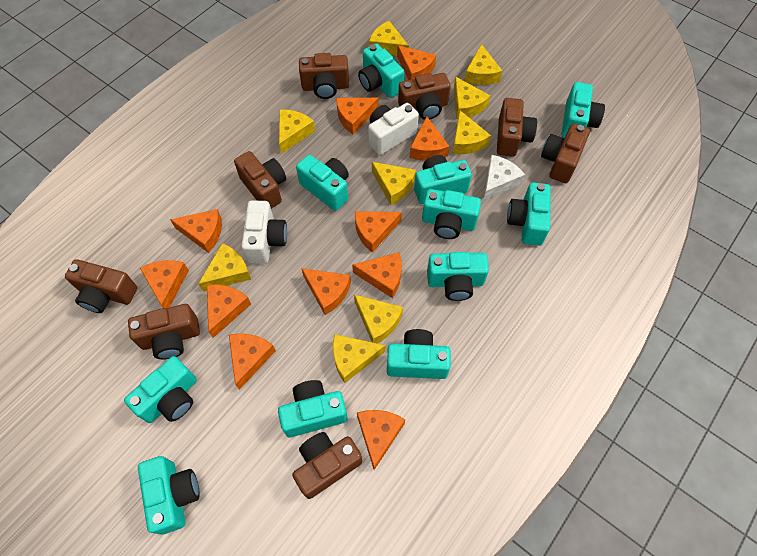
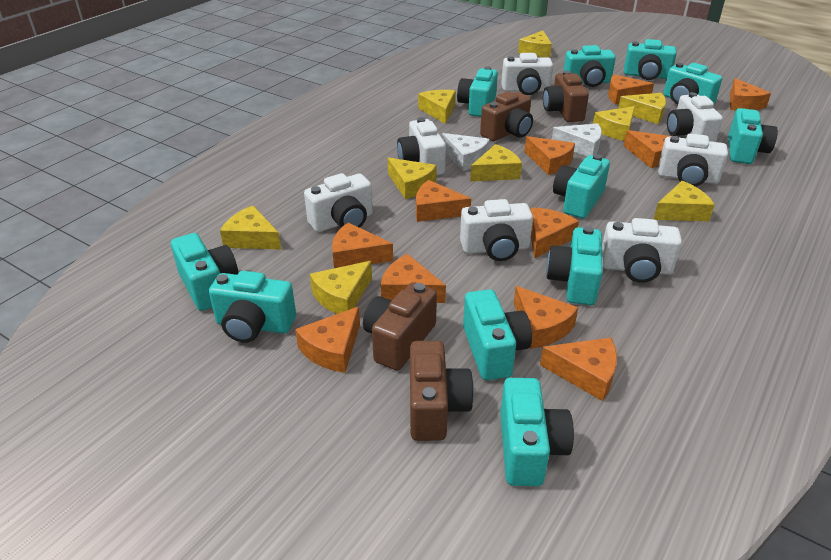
brown camera: 8 -> 4
white camera: 2 -> 7
white cheese: 1 -> 2

